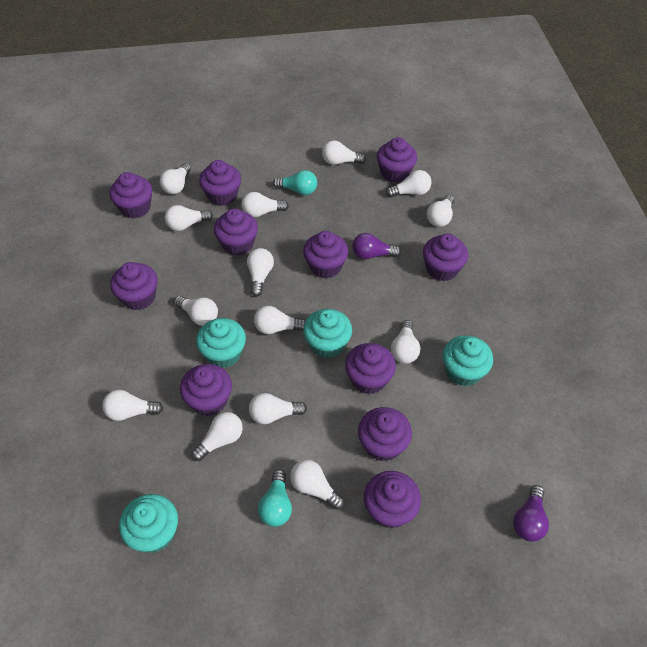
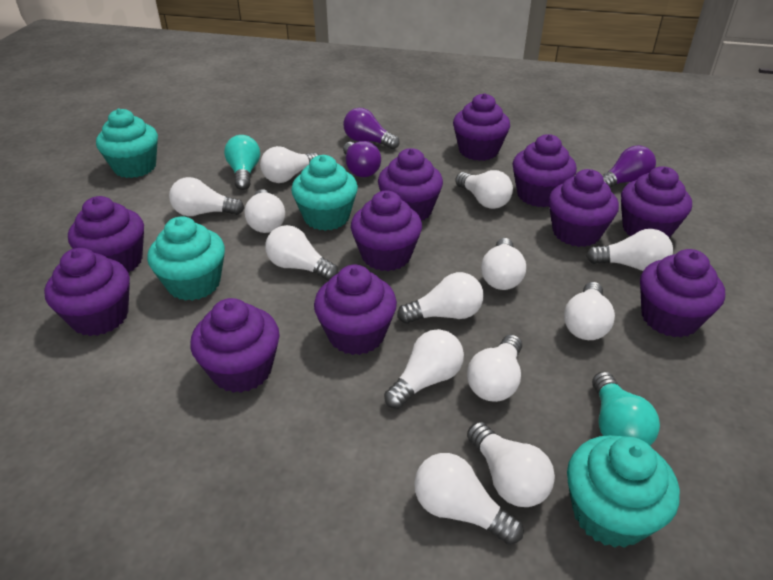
purple light bulb: 2 -> 3
white light bulb: 14 -> 13

